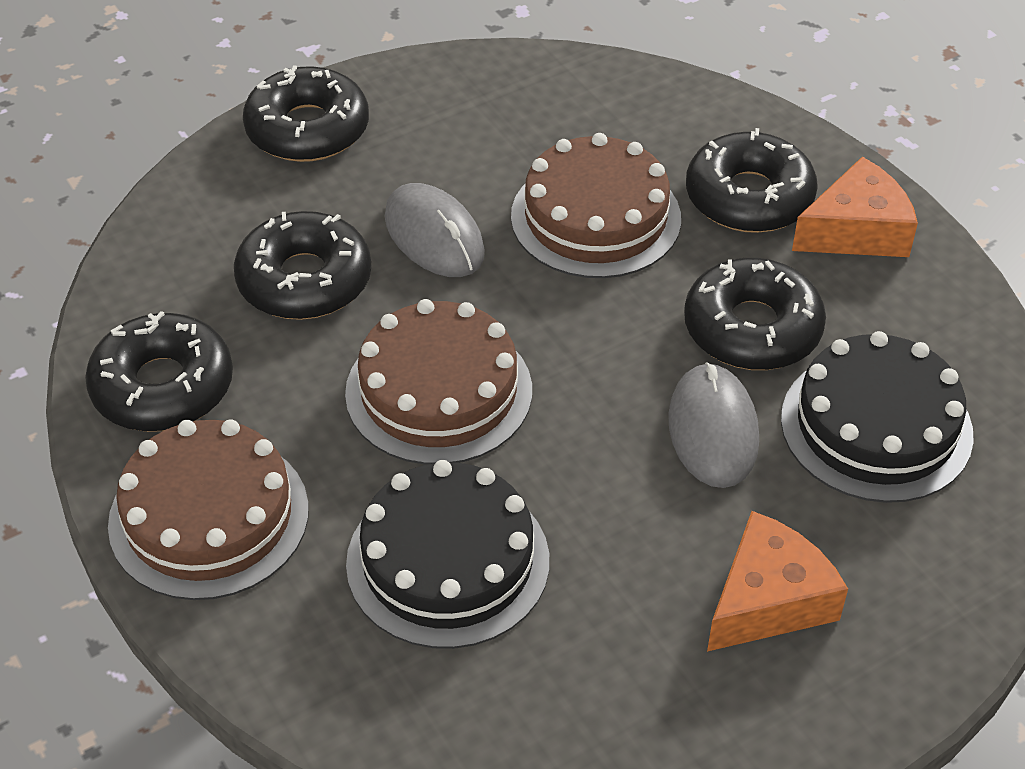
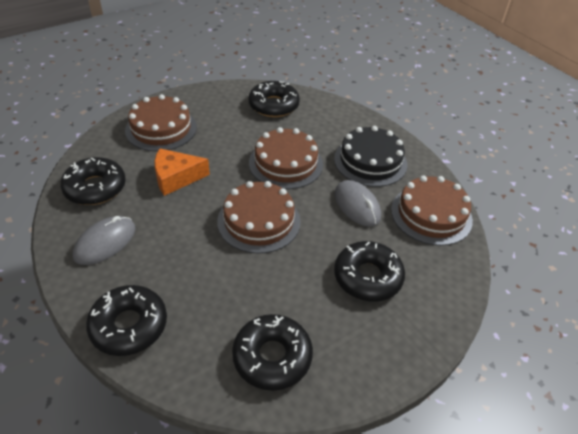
black cake: 2 -> 1
brown cake: 3 -> 4
orange cheese: 2 -> 1

